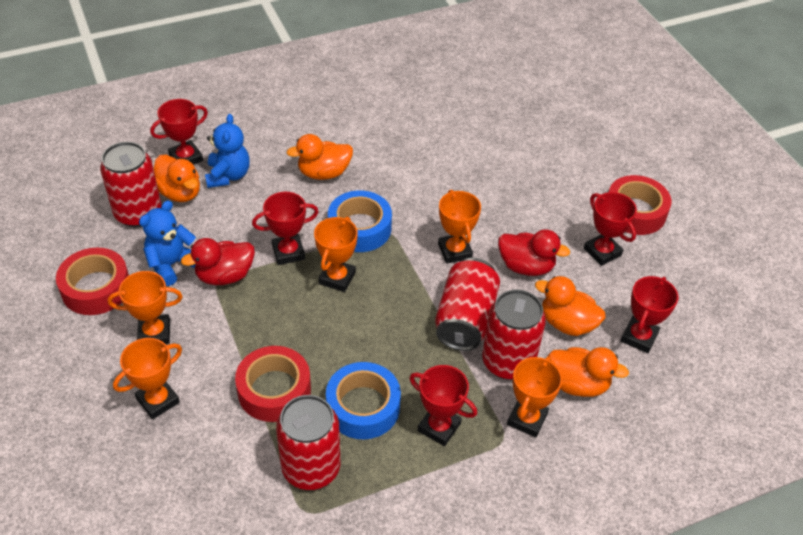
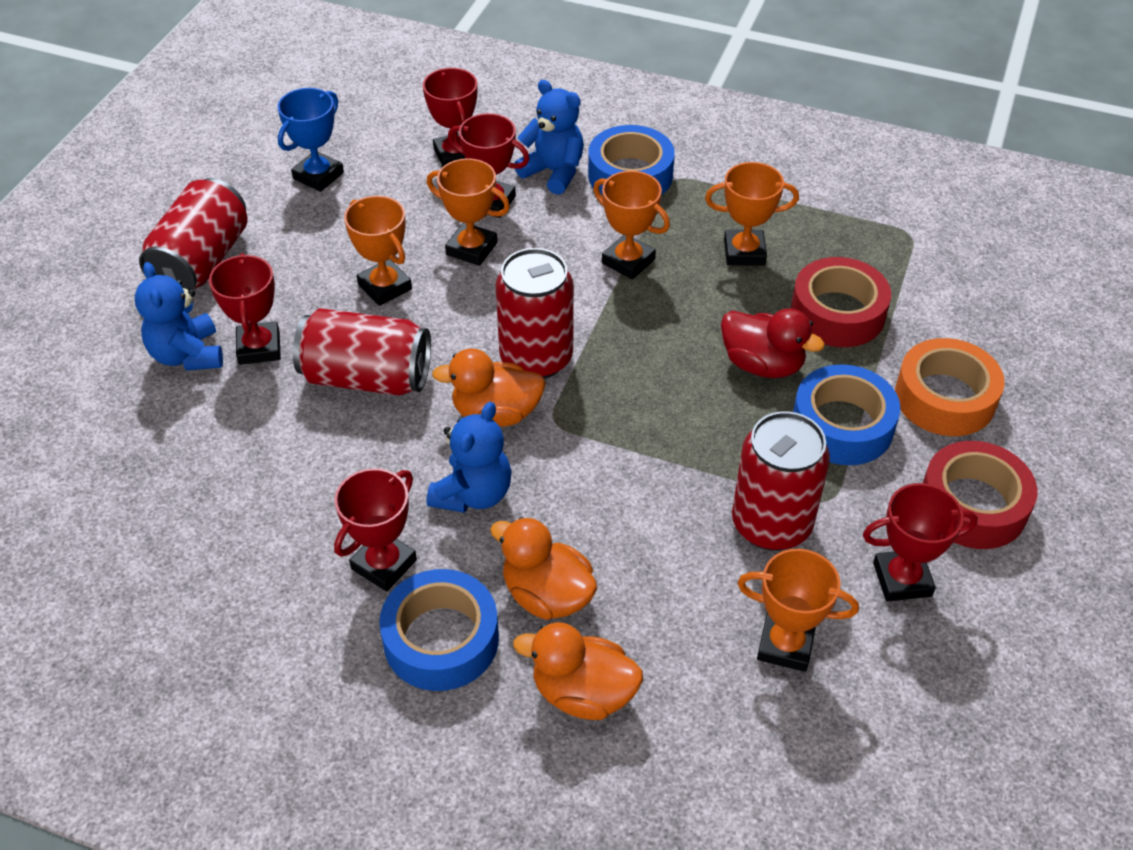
blue tape: 2 -> 3
blue teddy bear: 2 -> 3
blue trophy: 0 -> 1
orange duck: 4 -> 3
orange tape: 0 -> 1
red duck: 2 -> 1
red tape: 3 -> 2

